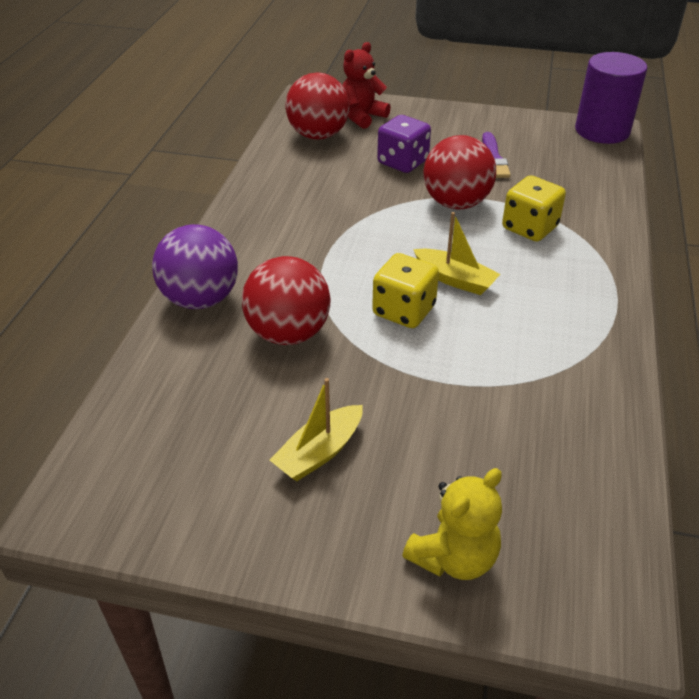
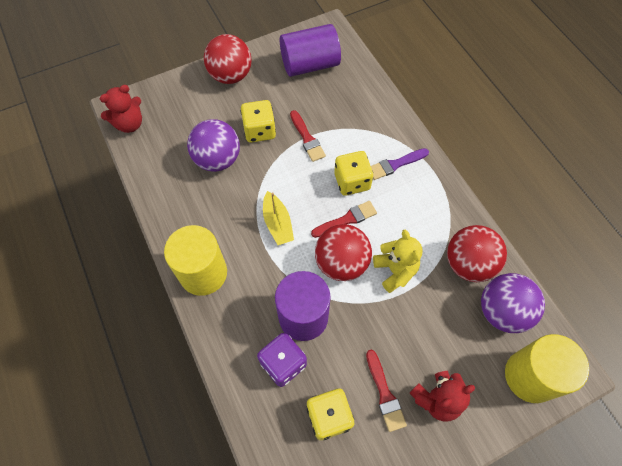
purple ball: 1 -> 2
purple cylinder: 1 -> 2
red brush: 0 -> 3
red teddy bear: 1 -> 2
yellow boat: 2 -> 1
yellow cylinder: 0 -> 2
yellow dice: 2 -> 3

